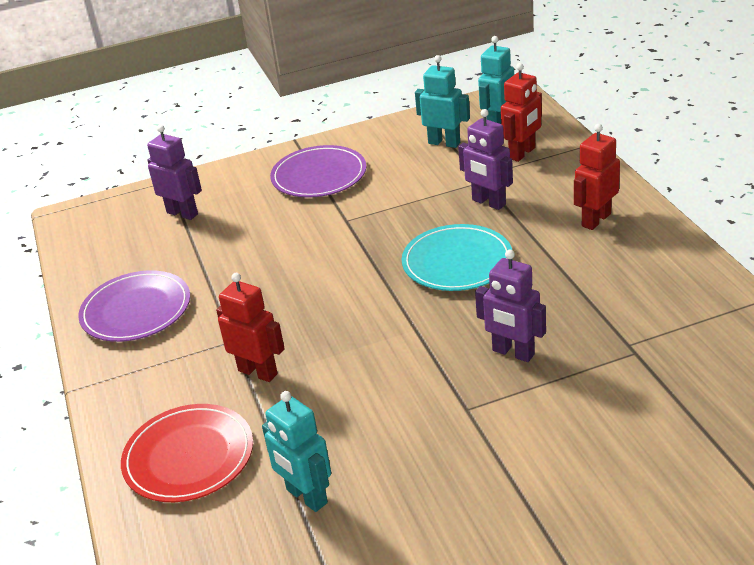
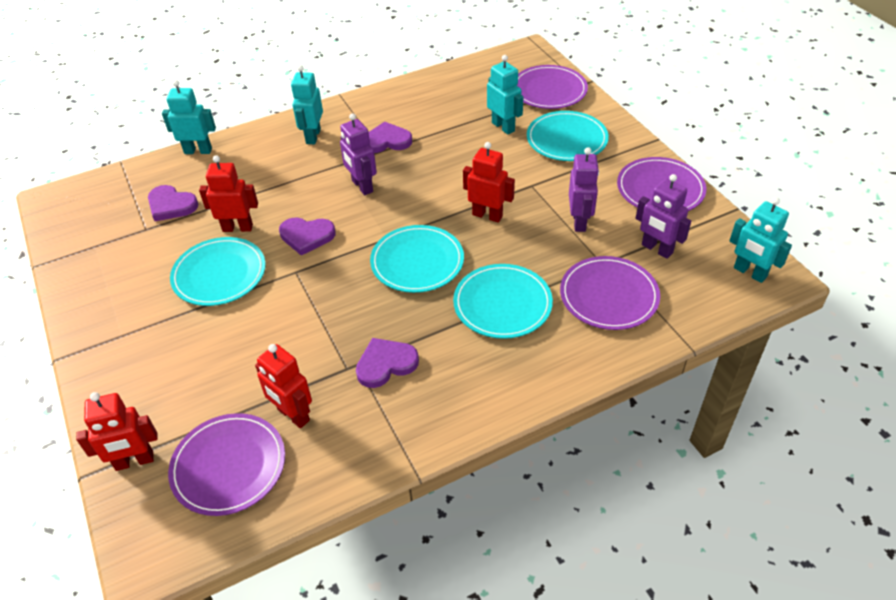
purple heart: 0 -> 4
purple plate: 2 -> 4
red plate: 1 -> 0
red robot: 3 -> 4
turquoise plate: 1 -> 4
turquoise robot: 3 -> 4

